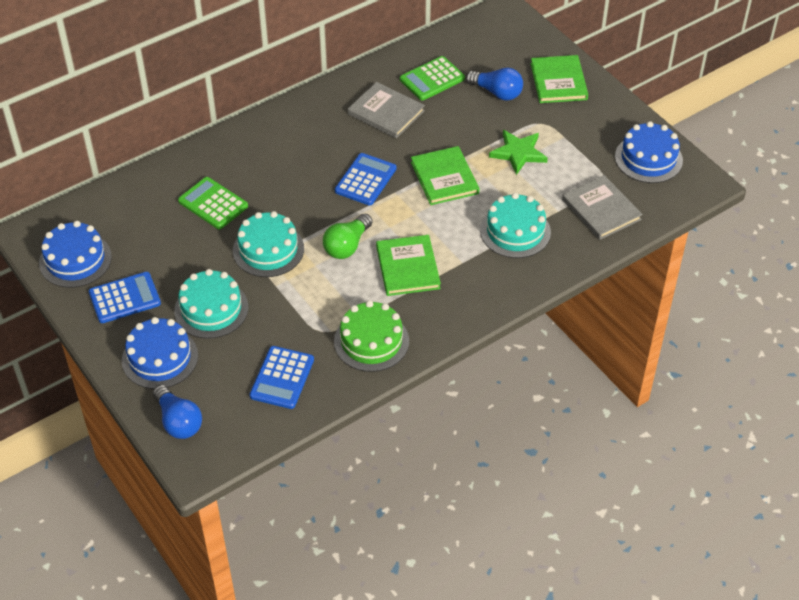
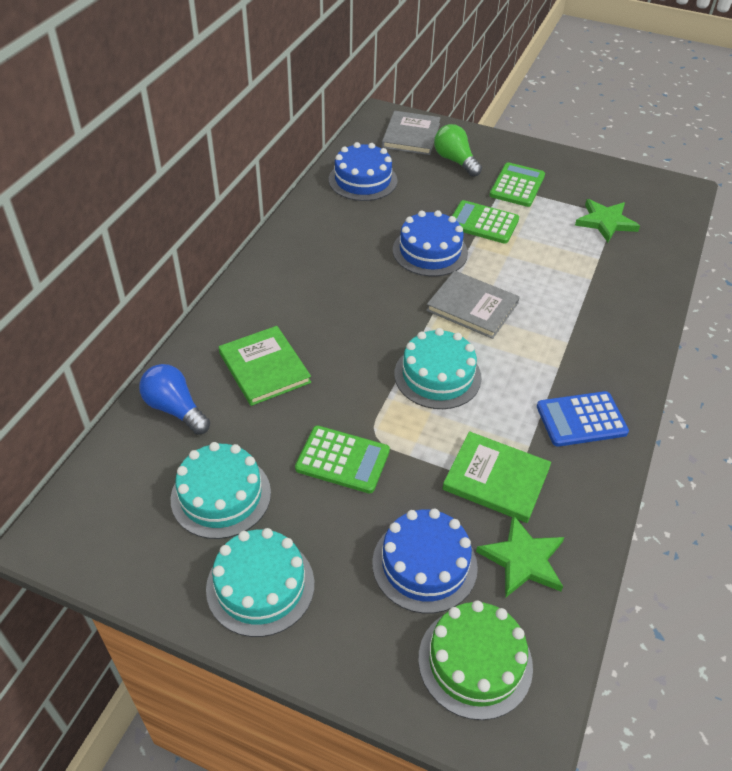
blue calculator: 3 -> 1
blue light bulb: 2 -> 1
green book: 3 -> 2
green calculator: 2 -> 3
green star: 1 -> 2

